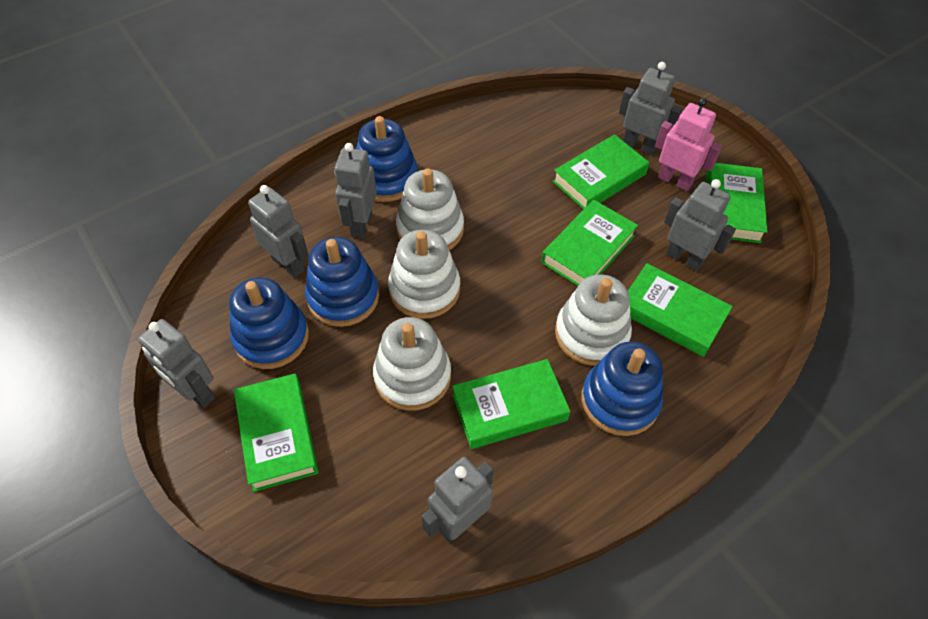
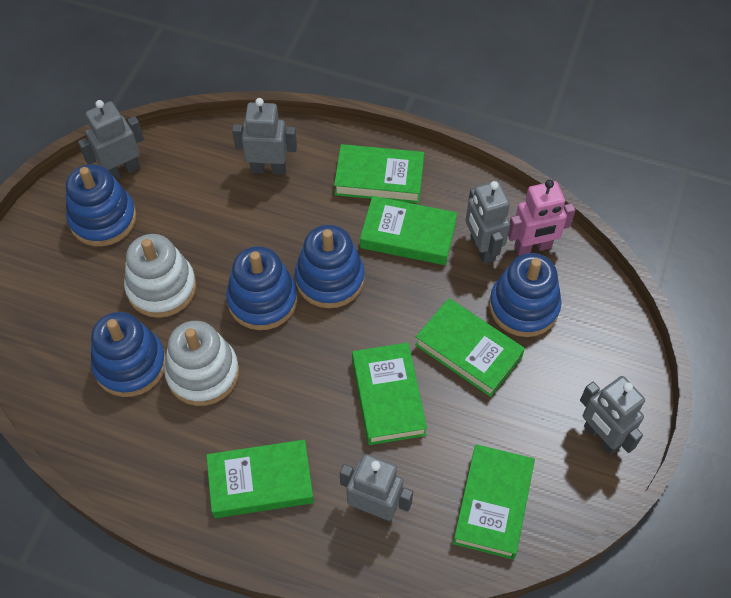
blue stacking toy: 4 -> 5
grey robot: 6 -> 5
white stacking toy: 4 -> 2

